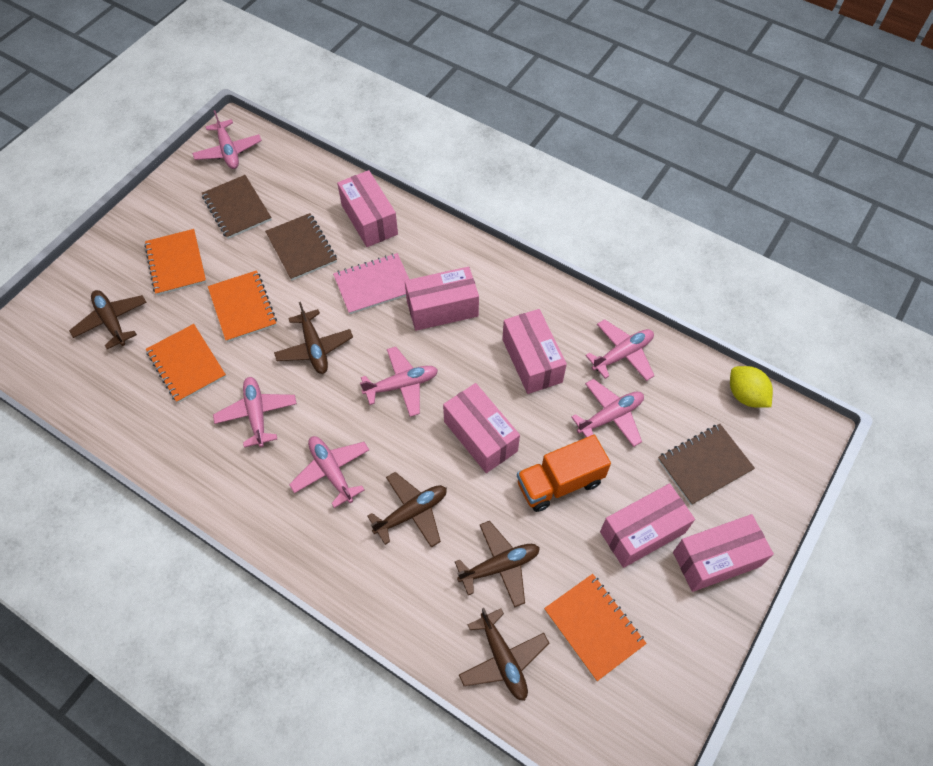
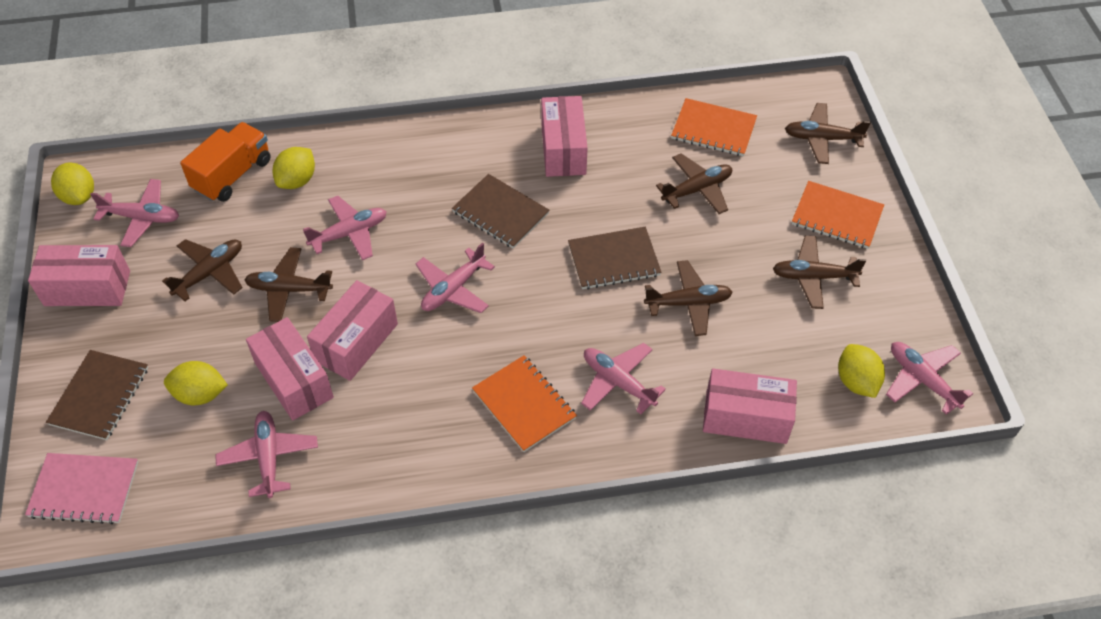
brown plane: 5 -> 6
orange notebook: 4 -> 3
pink box: 6 -> 5
yellow lemon: 1 -> 4

